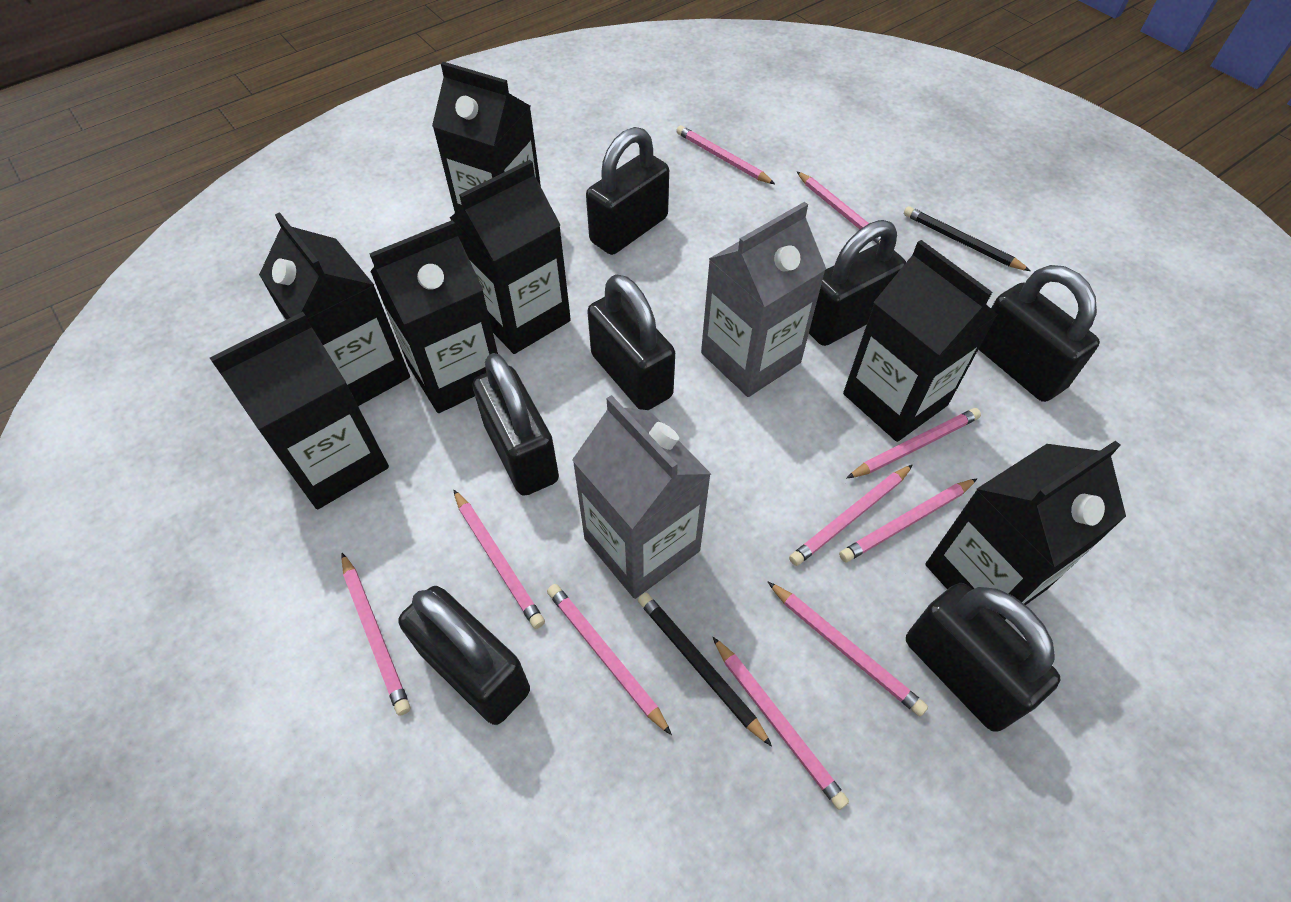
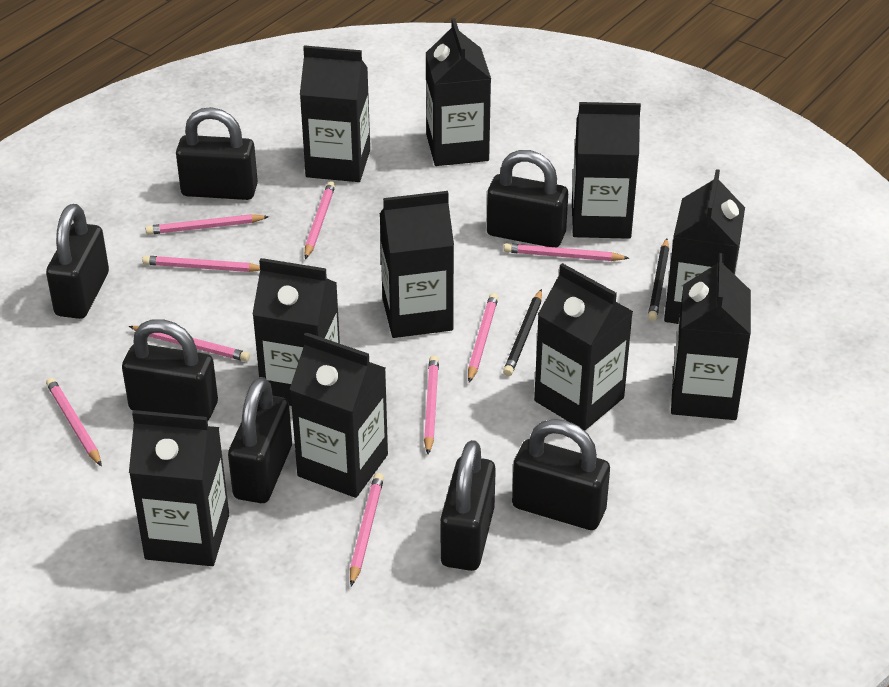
black carton: 7 -> 10
grey carton: 2 -> 0
pink pencil: 10 -> 9

